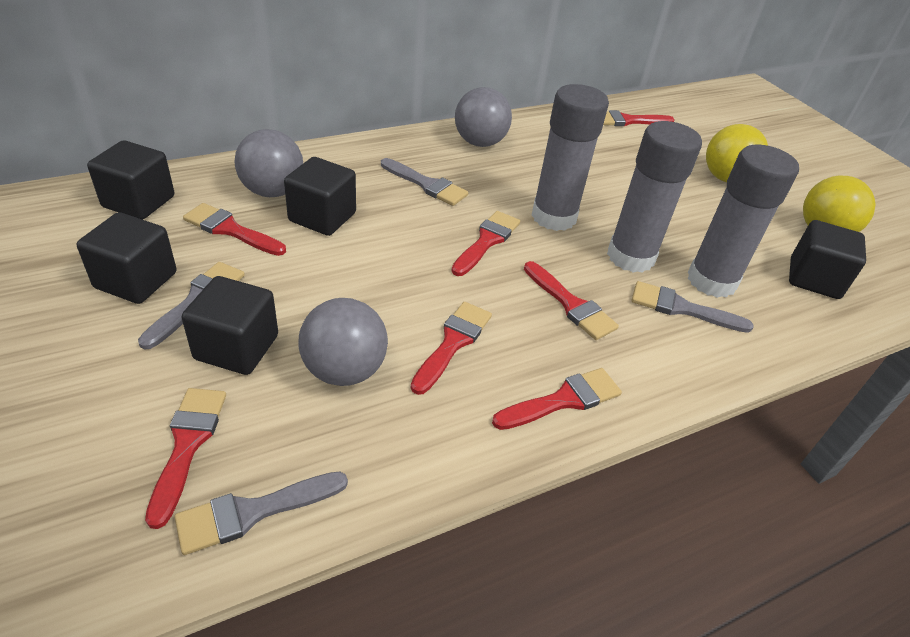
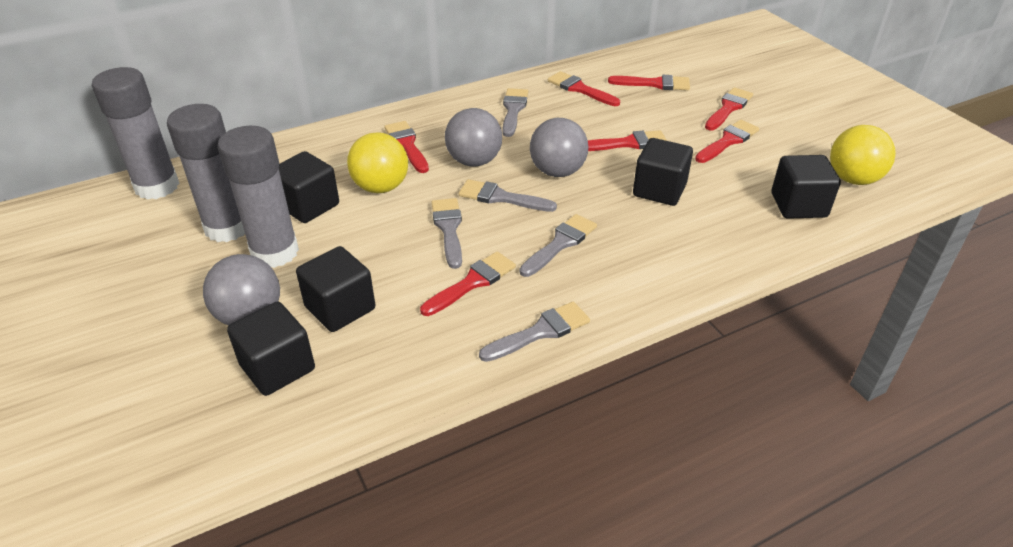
grey brush: 4 -> 5

